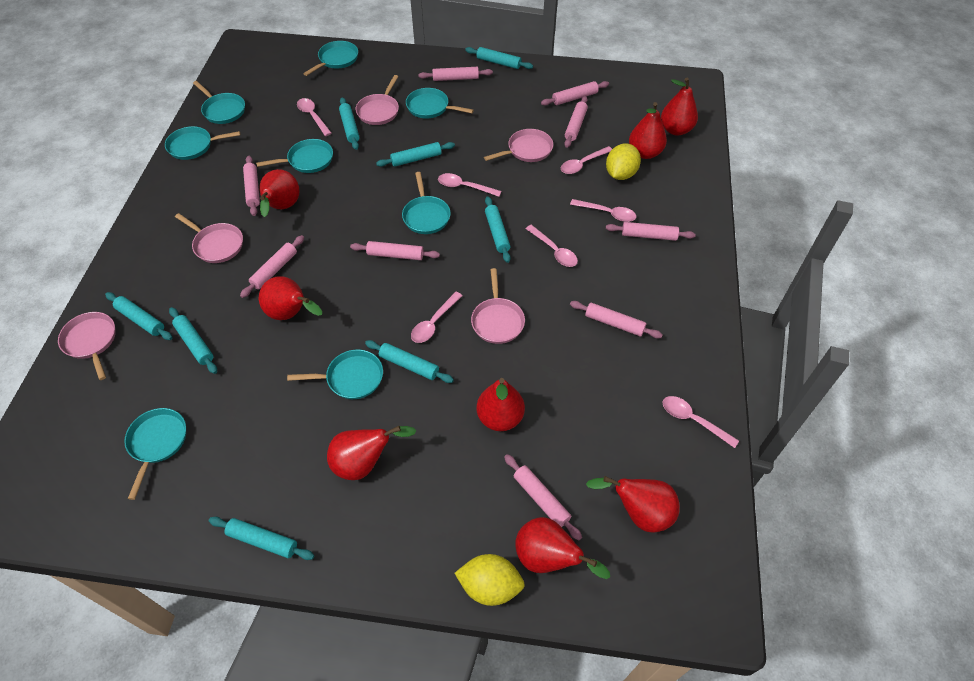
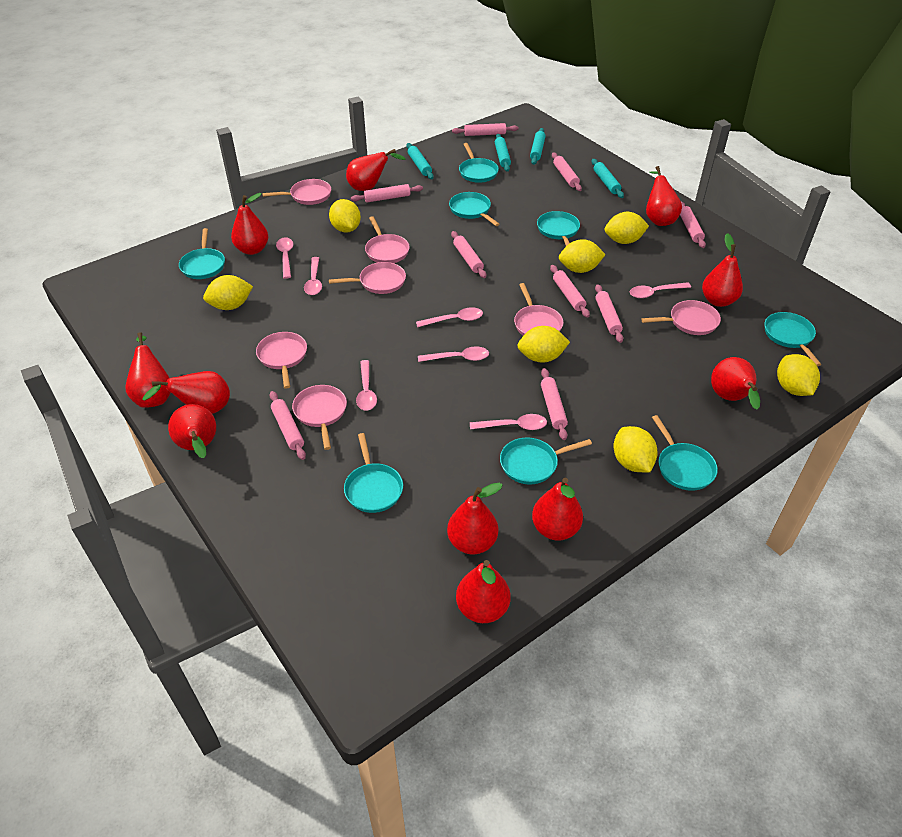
pink pan: 5 -> 7
red pear: 8 -> 11
turquoise rolling pin: 8 -> 4
yellow lemon: 2 -> 7

